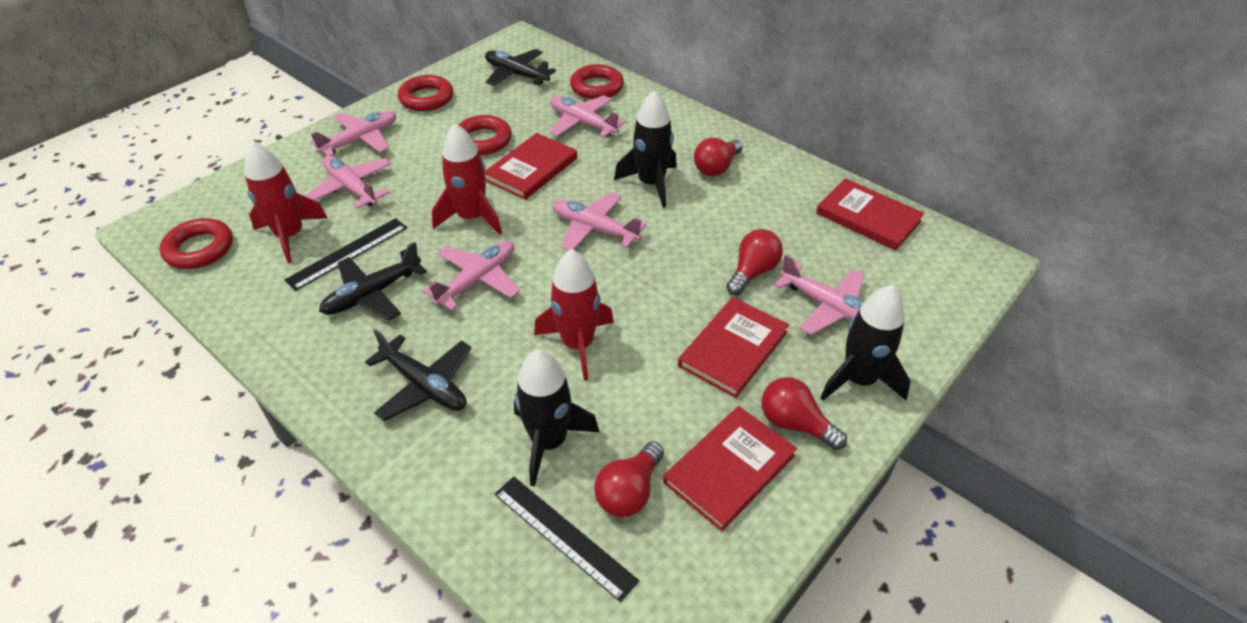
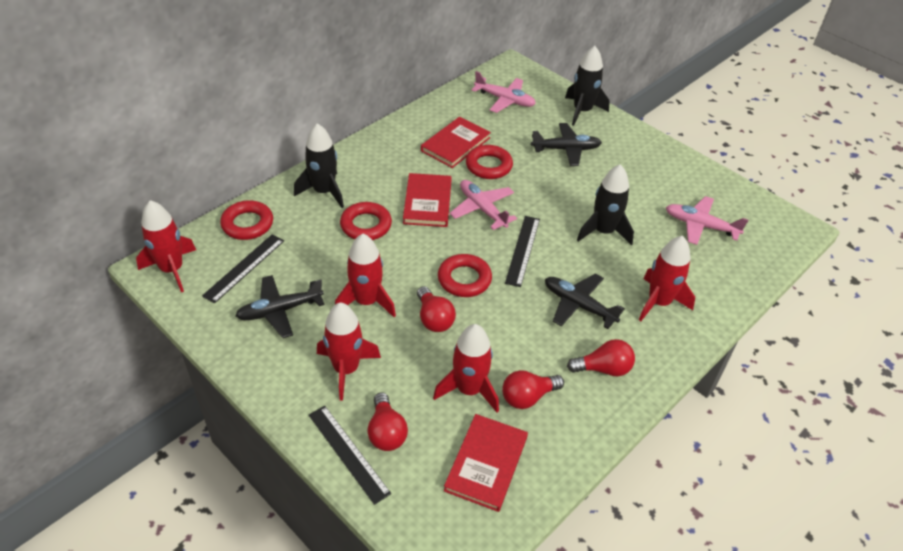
black ruler: 2 -> 3
pink plane: 6 -> 3
red book: 4 -> 3
red rocket: 3 -> 5

